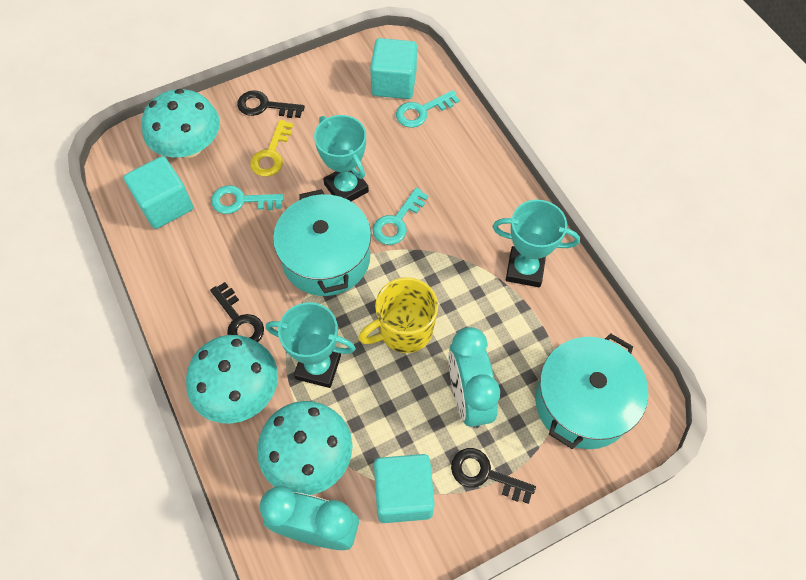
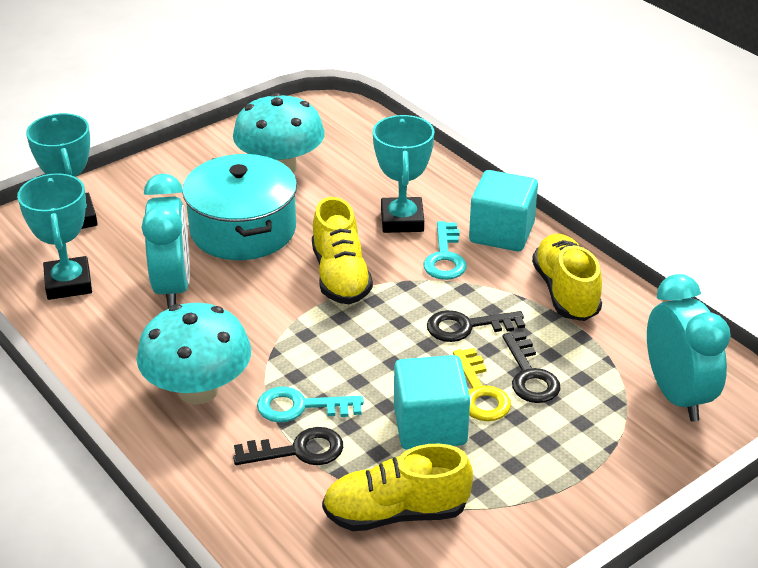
turquoise cube: 3 -> 2
turquoise key: 3 -> 2
turquoise mushroom: 3 -> 2
turquoise pot: 2 -> 1
yellow mug: 1 -> 0
yellow shoe: 0 -> 3

